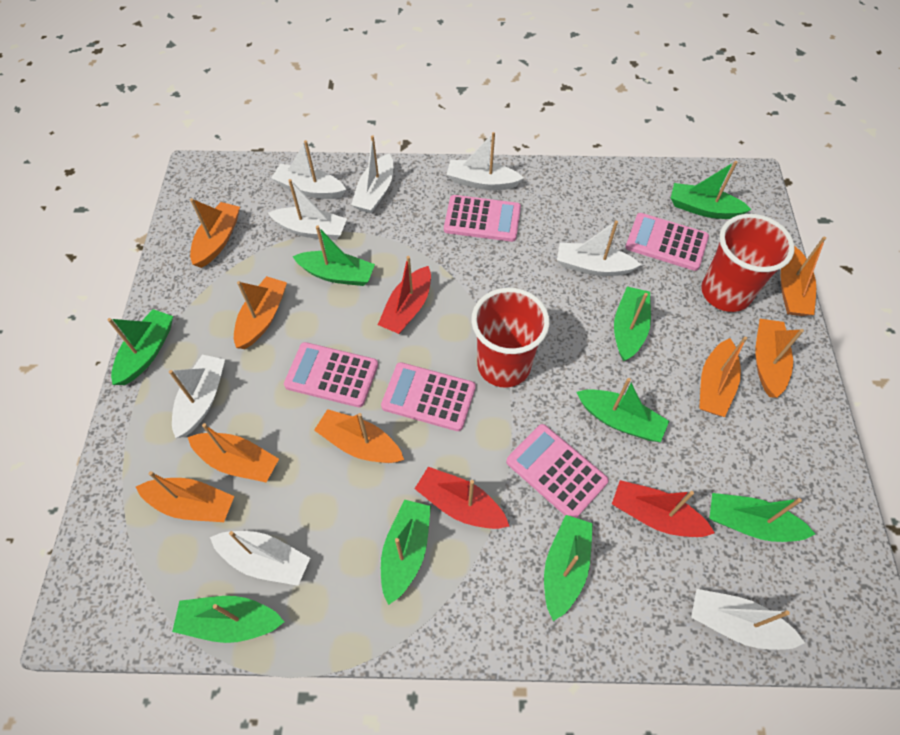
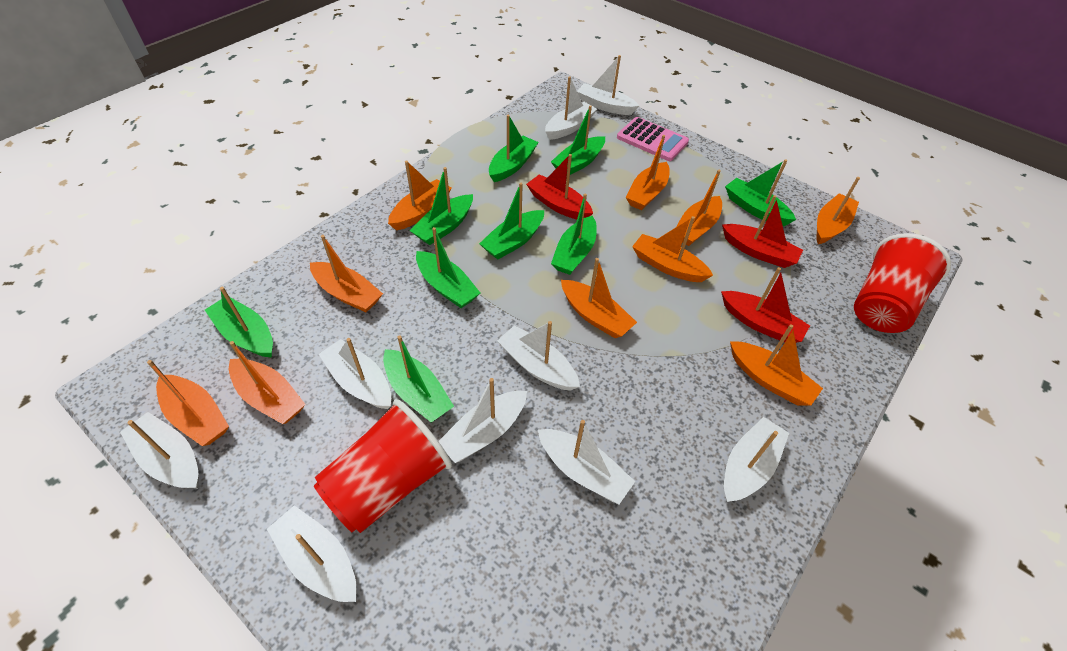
orange boat: 8 -> 10
pink calculator: 5 -> 1
white boat: 8 -> 9

